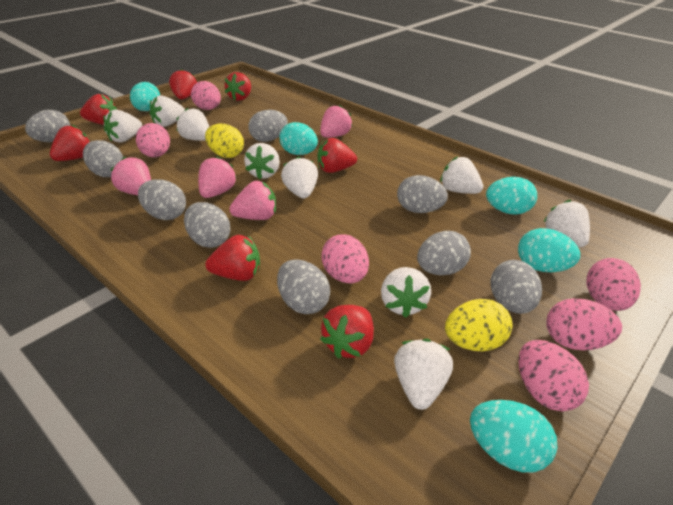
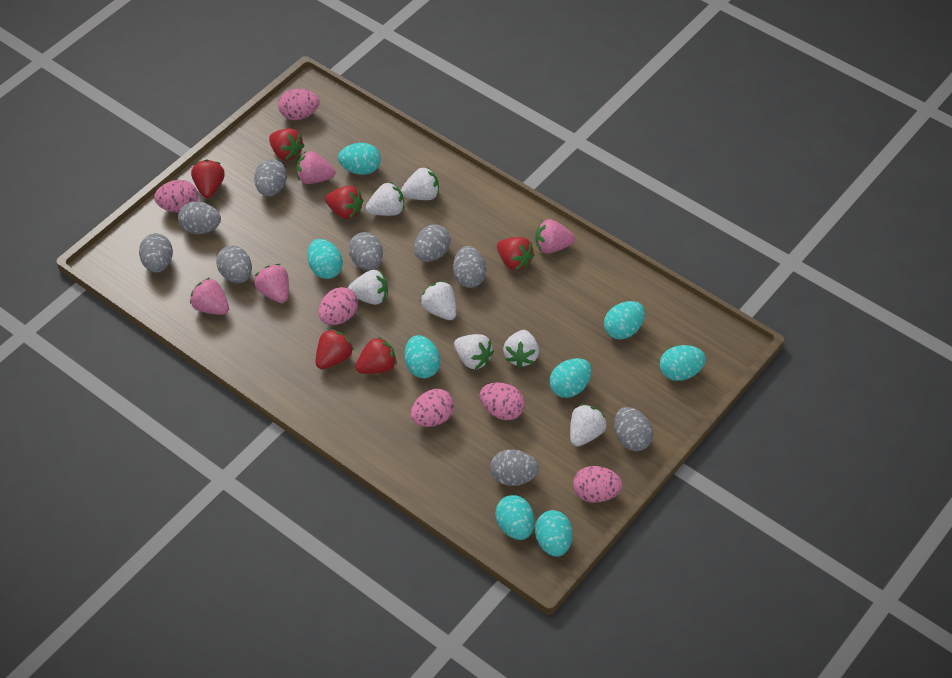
red strawberry: 7 -> 6
turquoise egg: 5 -> 8
white strawberry: 9 -> 7
yellow egg: 2 -> 0

